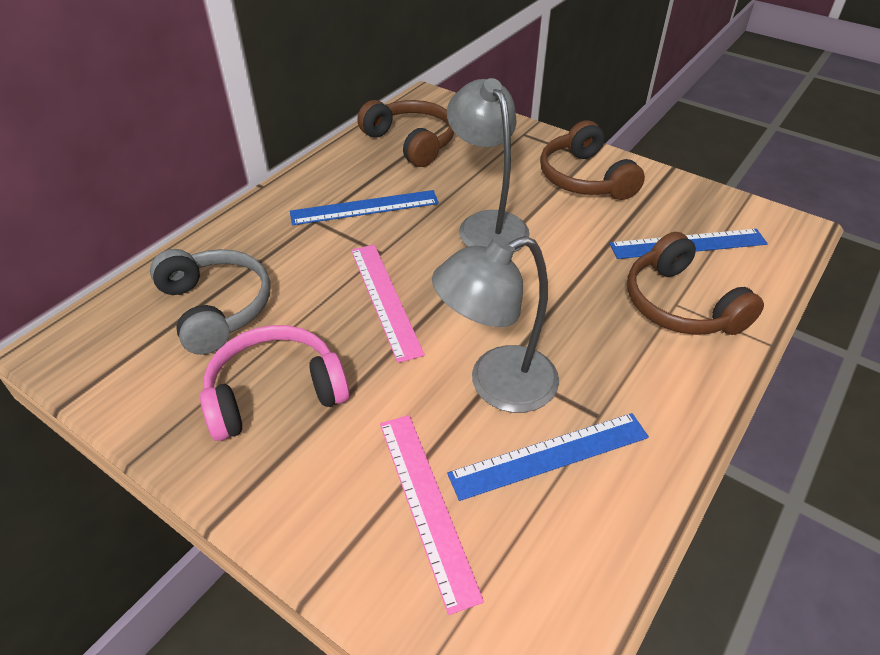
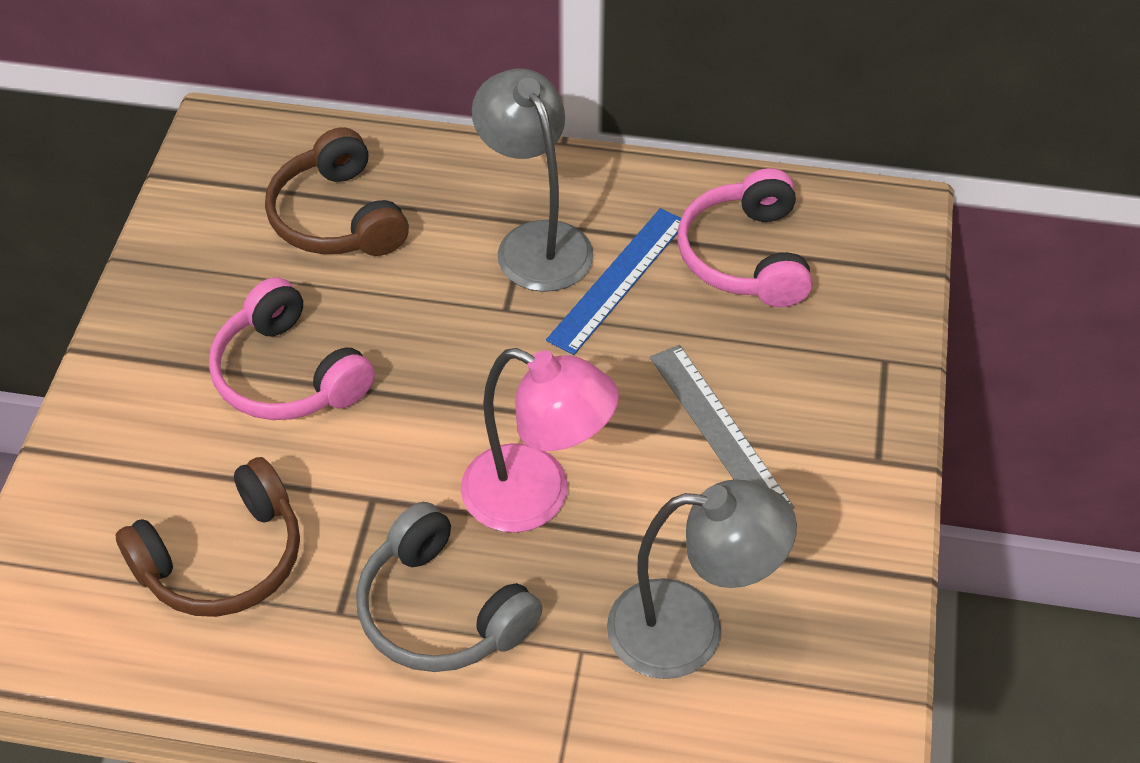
blue ruler: 3 -> 1
brown headphones: 3 -> 2
grey ruler: 0 -> 1
pink headphones: 1 -> 2
pink lamp: 0 -> 1
pink ruler: 2 -> 0

